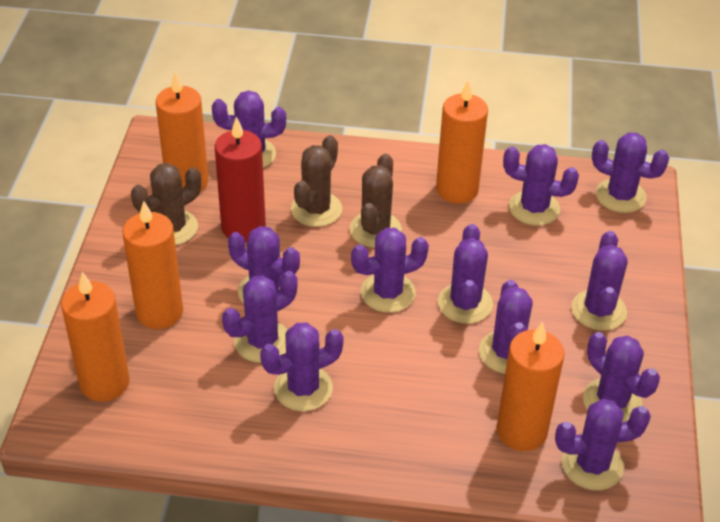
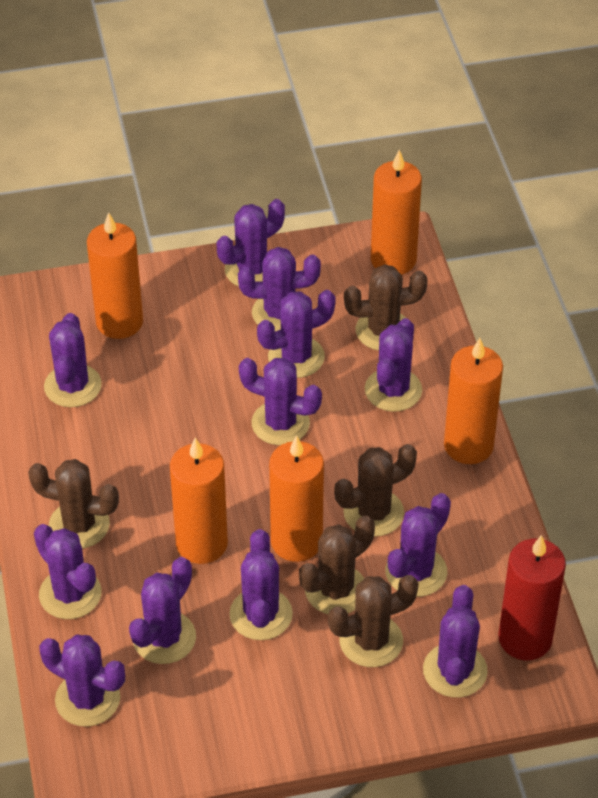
brown cactus: 3 -> 5

